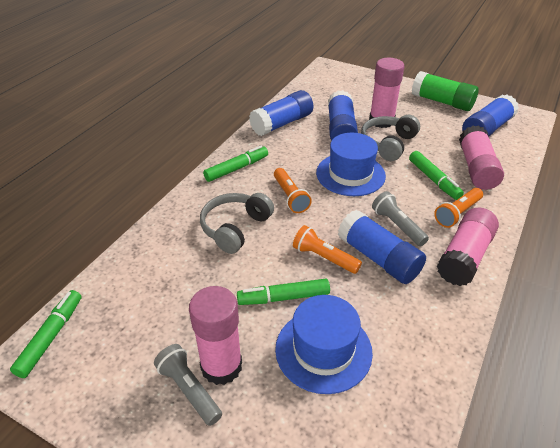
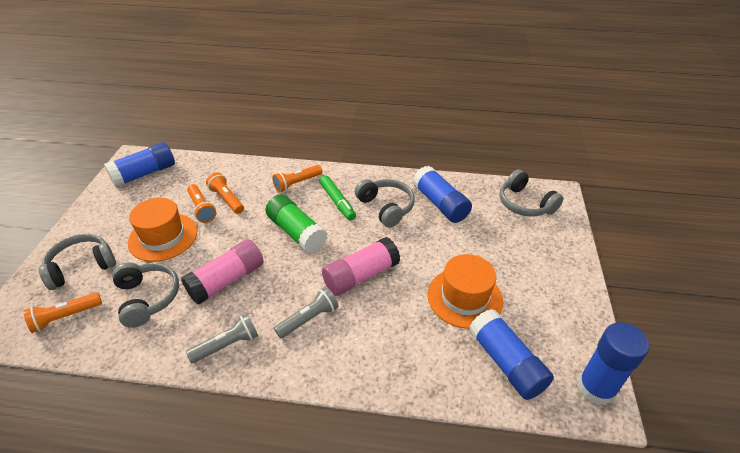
blue hat: 2 -> 0
green marker: 4 -> 1
grey headphones: 2 -> 4
orange flashlight: 3 -> 4
orange hat: 0 -> 2
pink glue stick: 4 -> 2

